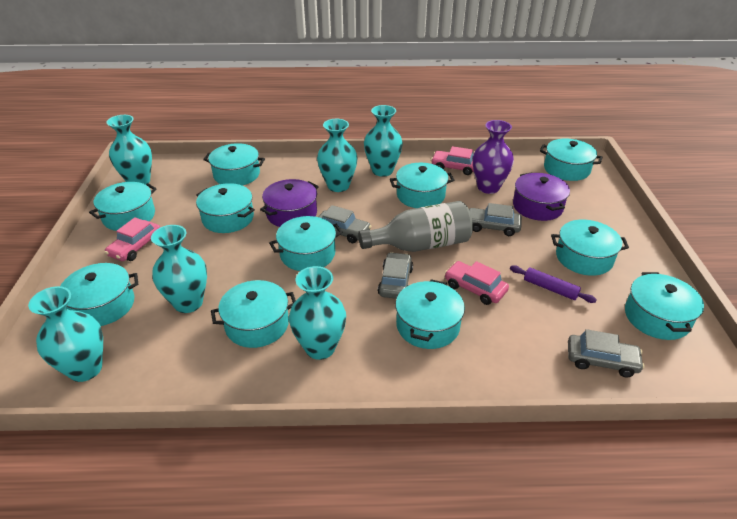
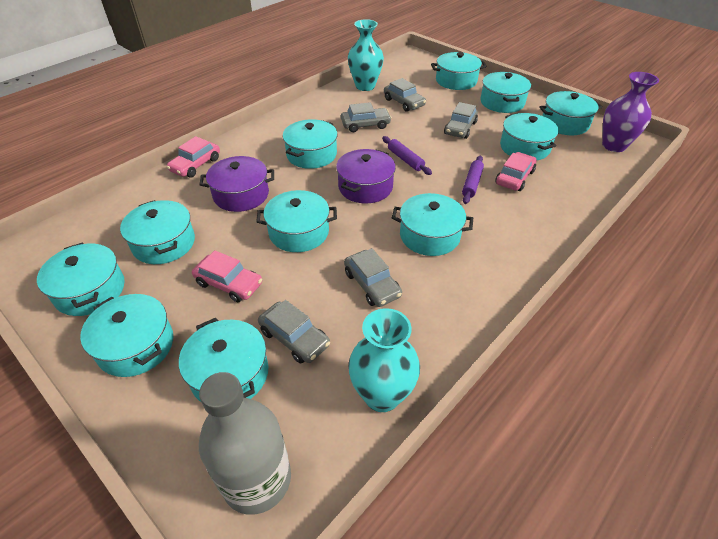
grey car: 4 -> 5
purple rolling pin: 1 -> 2
turquoise vase: 6 -> 2

